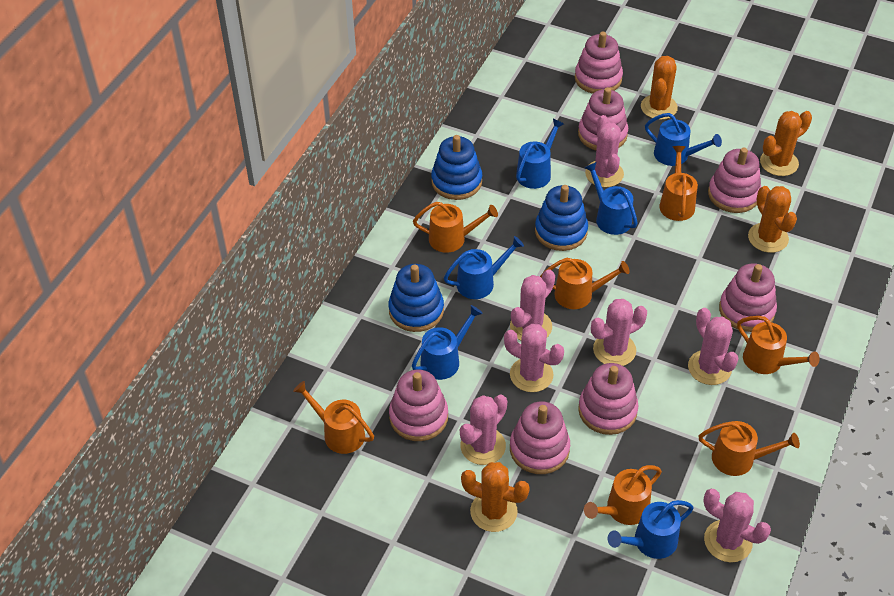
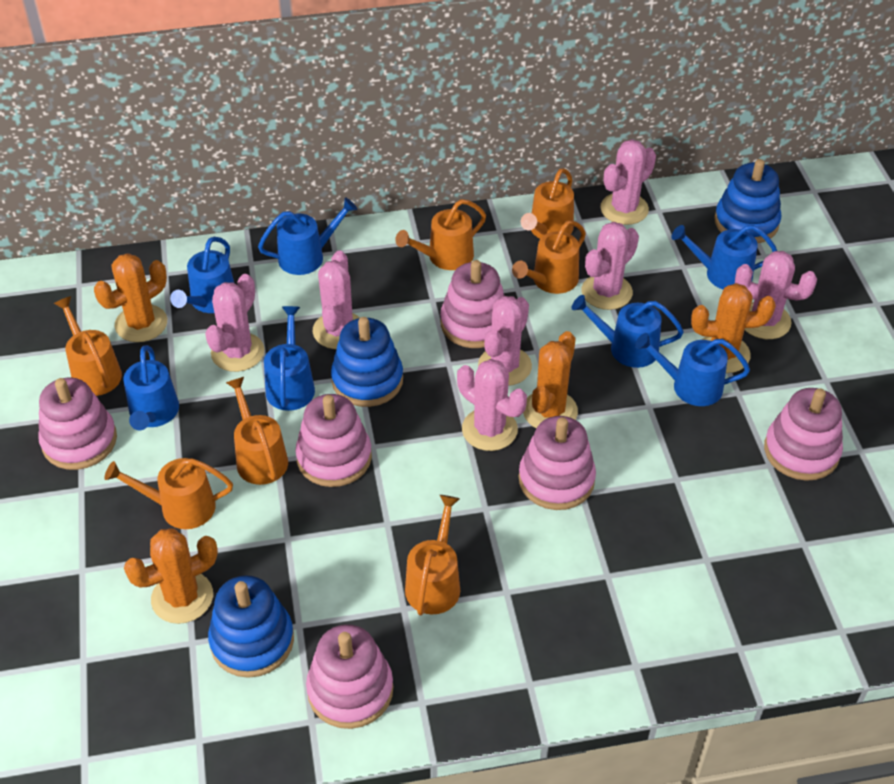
blue watering can: 6 -> 7
pink stacking toy: 7 -> 6

